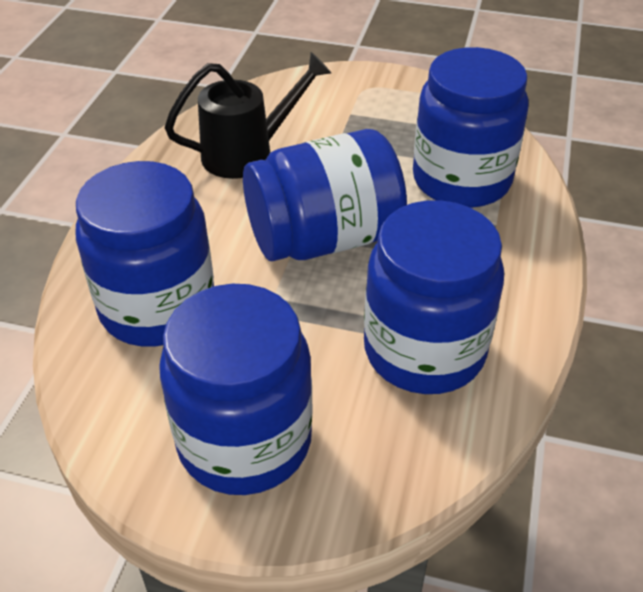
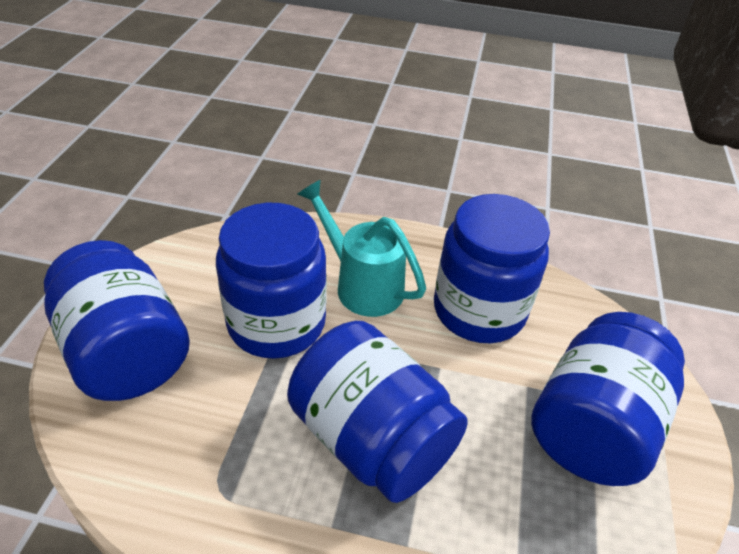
black watering can: 1 -> 0
turquoise watering can: 0 -> 1

